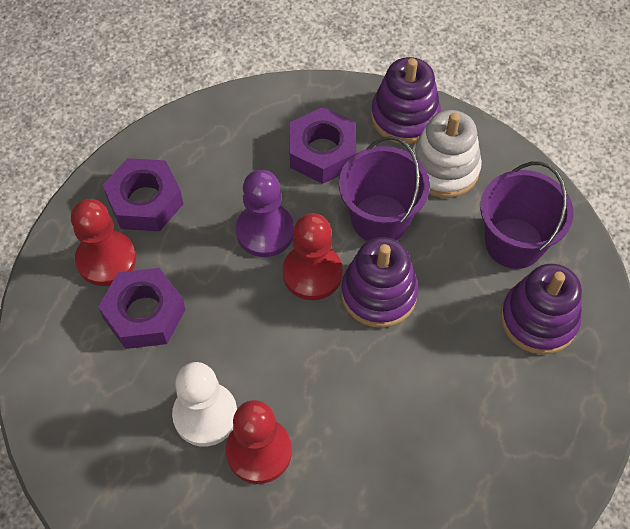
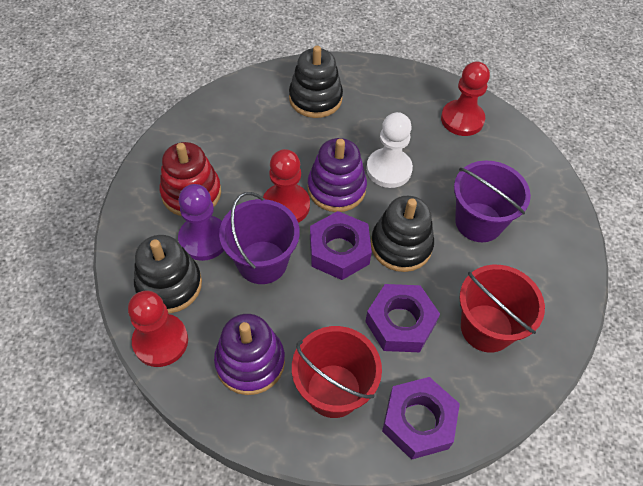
black stacking toy: 0 -> 3
purple stacking toy: 3 -> 2
red bucket: 0 -> 2
red stacking toy: 0 -> 1
white stacking toy: 1 -> 0

